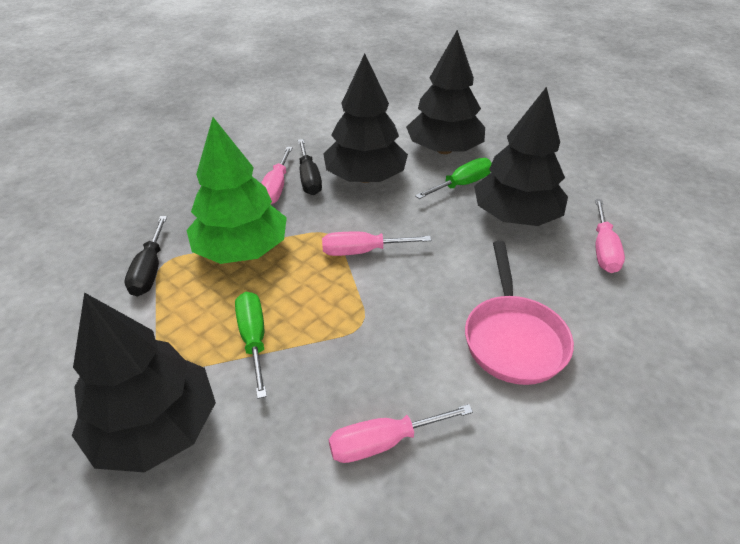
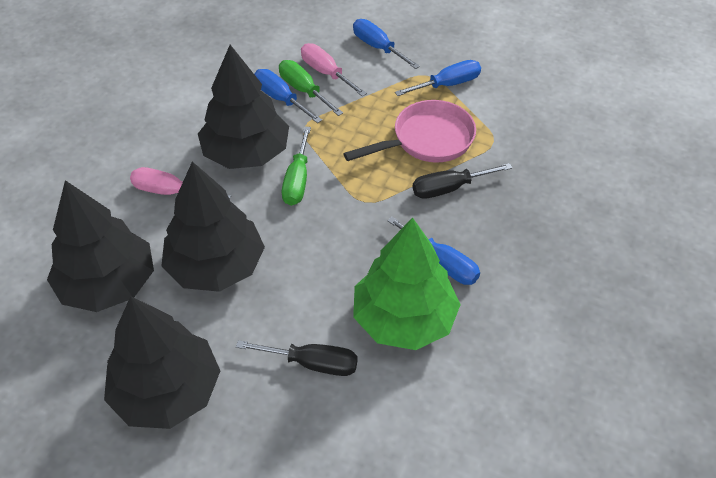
blue screwdriver: 0 -> 4
pink screwdriver: 4 -> 2

